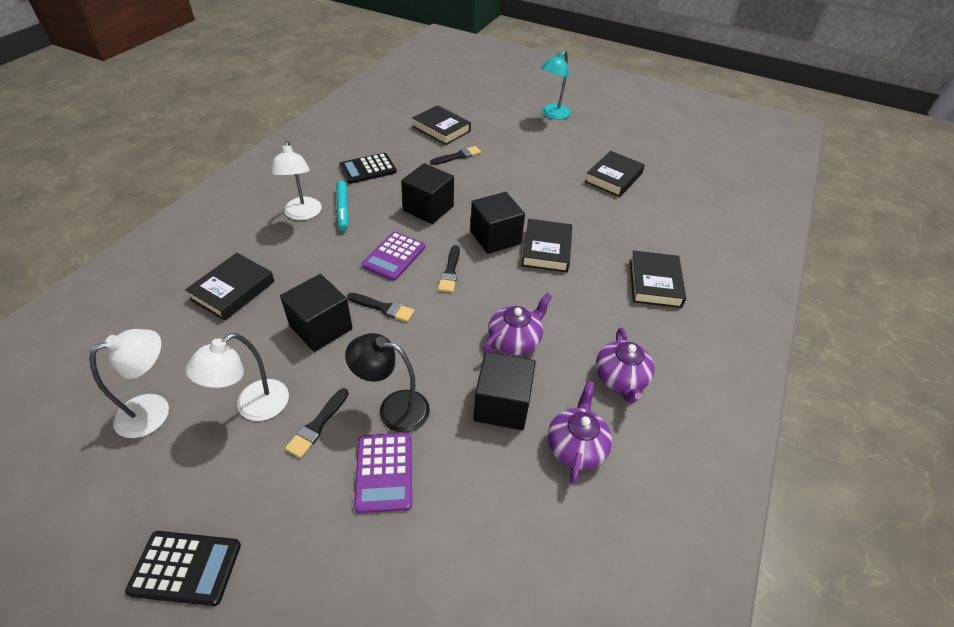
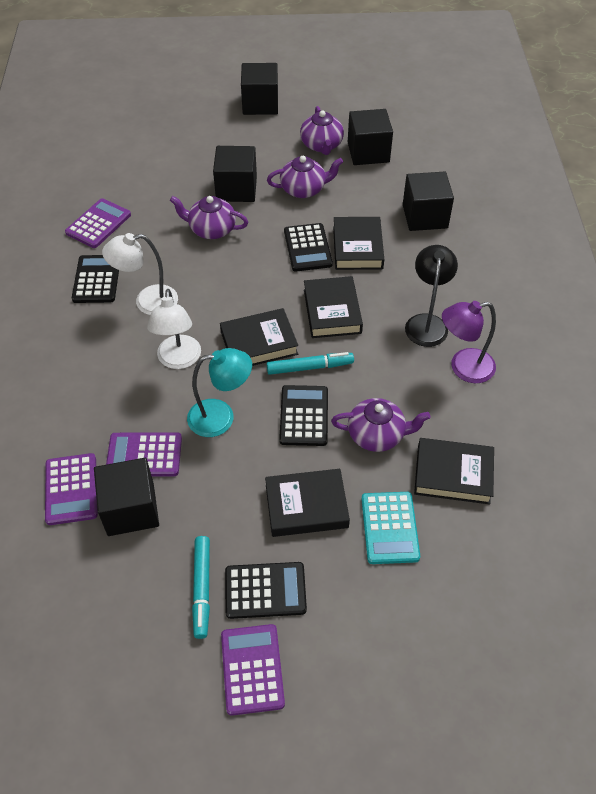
black brush: 4 -> 0
black calculator: 2 -> 4
black cube: 4 -> 5
purple calculator: 2 -> 4
purple lamp: 0 -> 1
purple teapot: 3 -> 4
turquoise calculator: 0 -> 1
turquoise marker: 1 -> 2
white lamp: 3 -> 2

